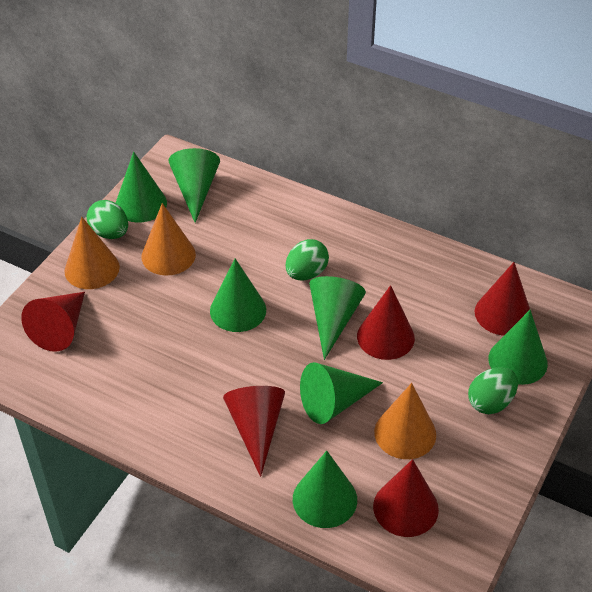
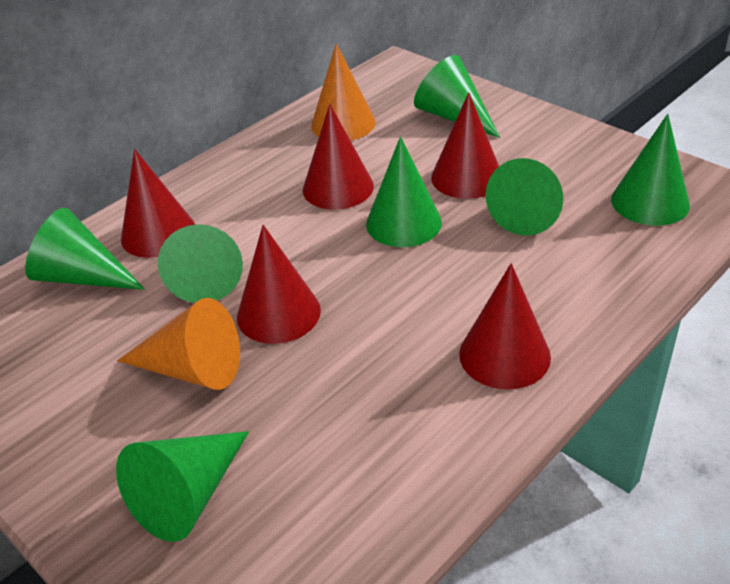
green egg: 3 -> 0
orange cone: 3 -> 2

